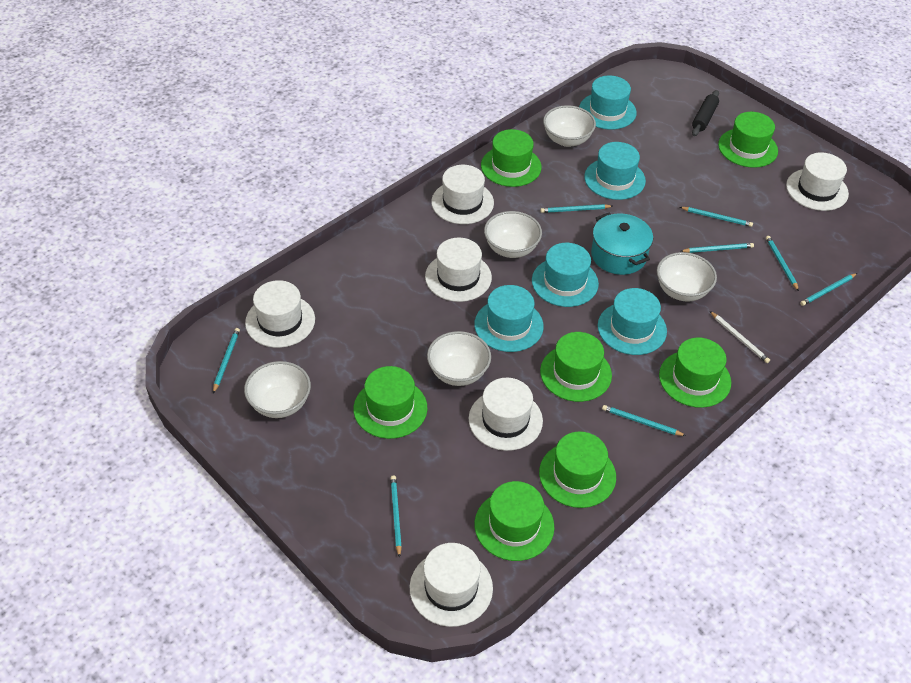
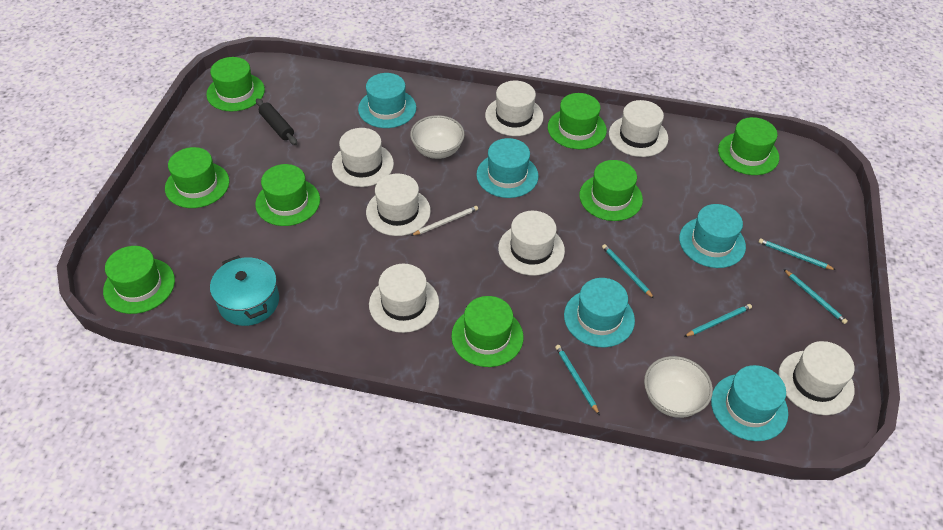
green hat: 7 -> 8
turquoise pencil: 8 -> 5
white bowl: 5 -> 2
white hat: 6 -> 7

